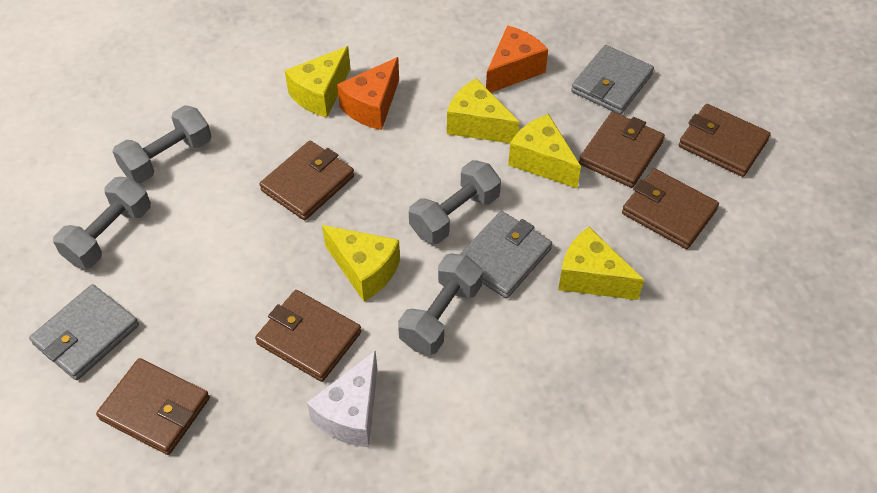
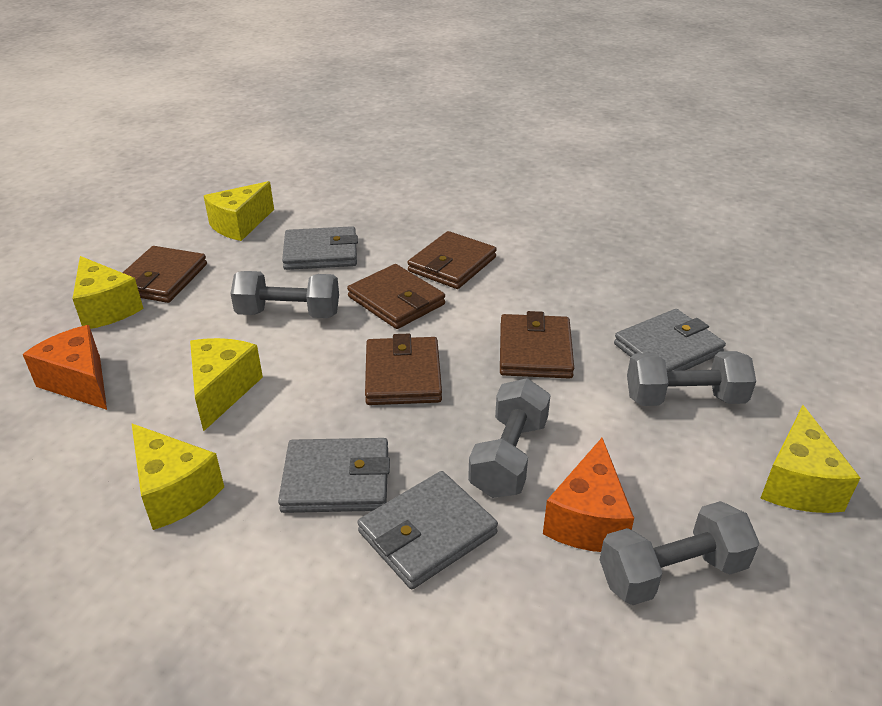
brown wallet: 6 -> 5
grey wallet: 3 -> 4
white cheese: 1 -> 0

